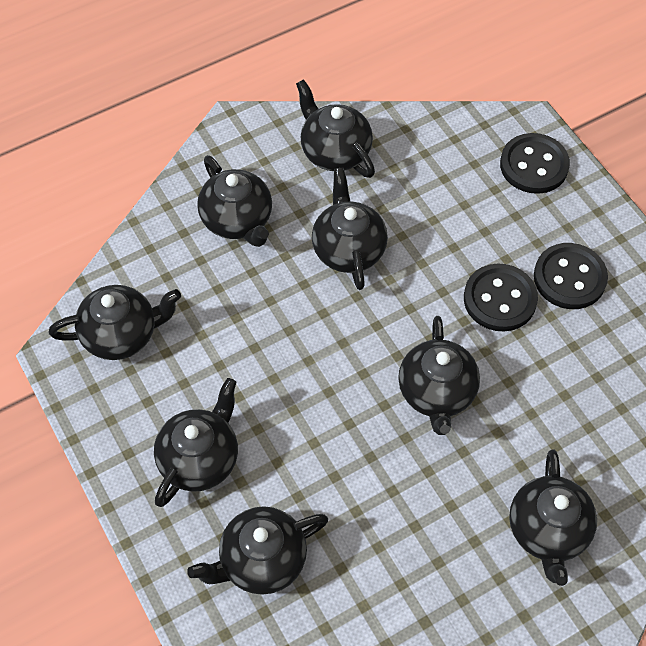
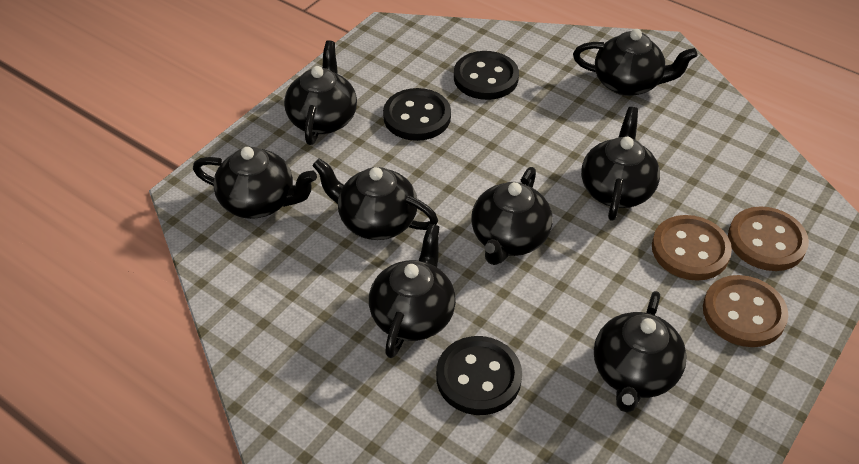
brown button: 0 -> 3

